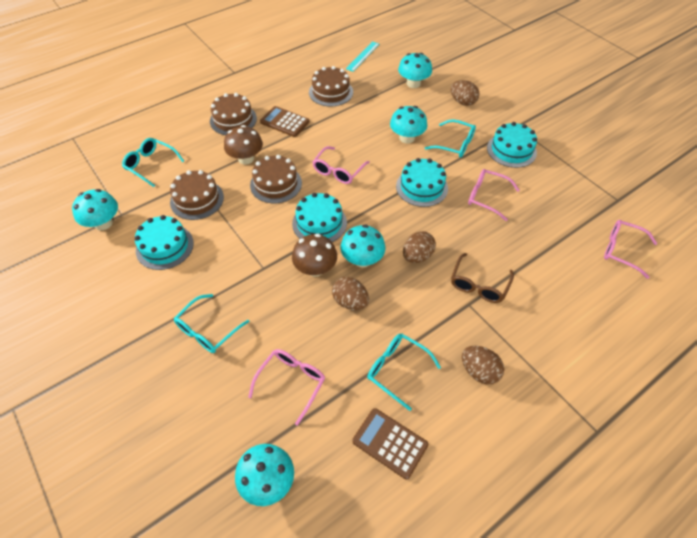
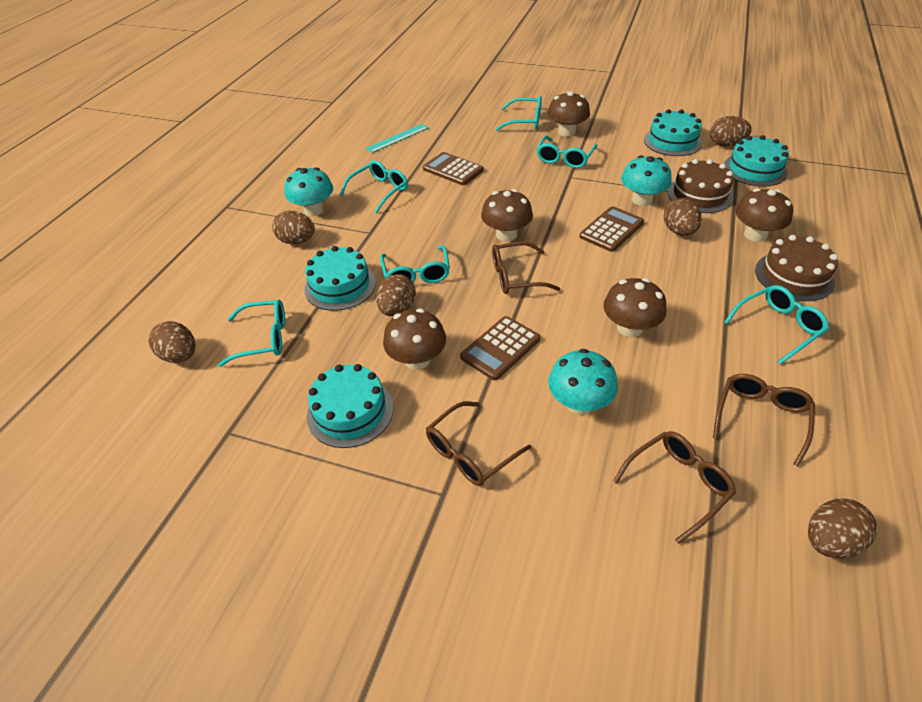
brown cake: 4 -> 2
brown calculator: 2 -> 3
brown egg: 4 -> 6
brown glasses: 1 -> 4
brown mushroom: 2 -> 5
pink glasses: 4 -> 0
turquoise glasses: 4 -> 6
turquoise mushroom: 5 -> 3

